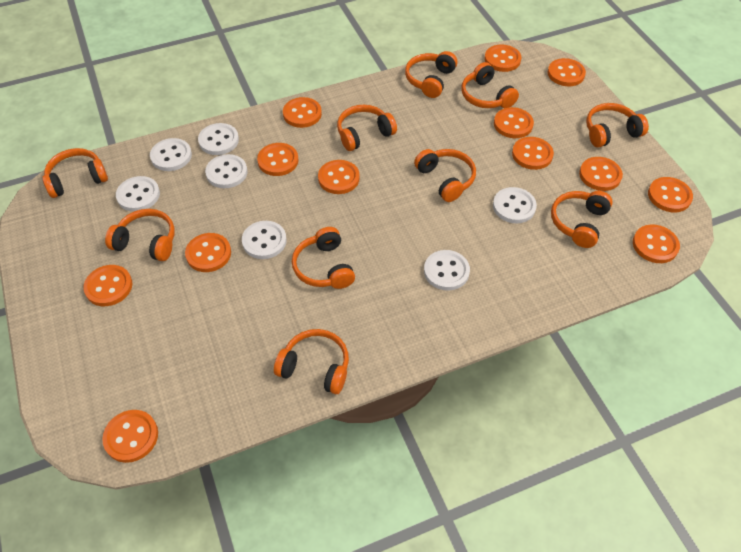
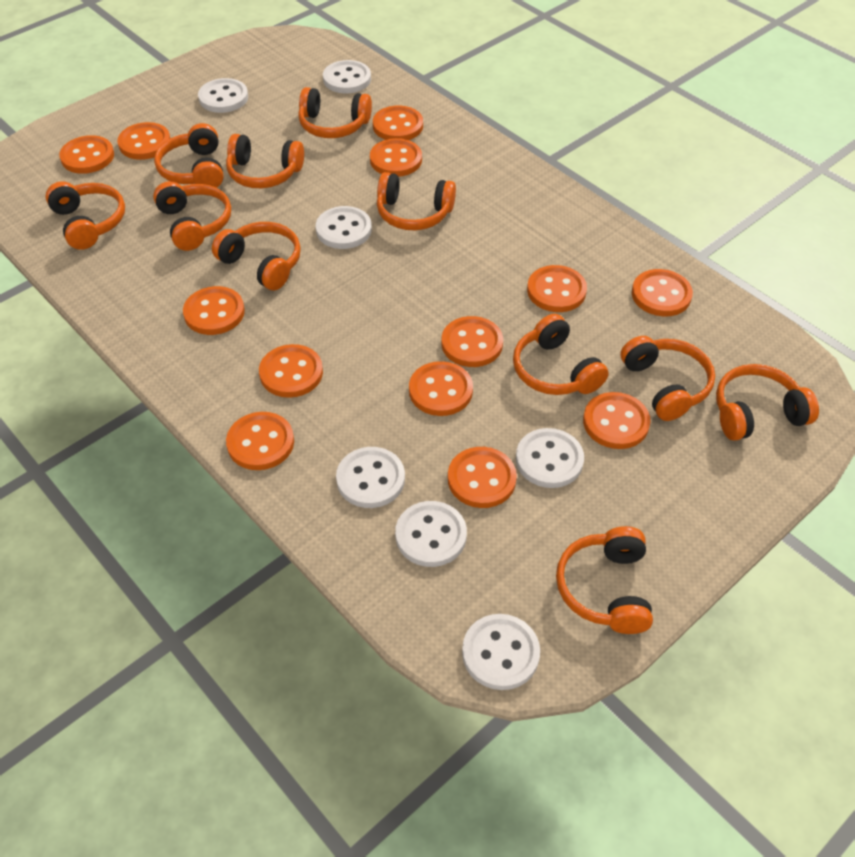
orange headphones: 10 -> 11

